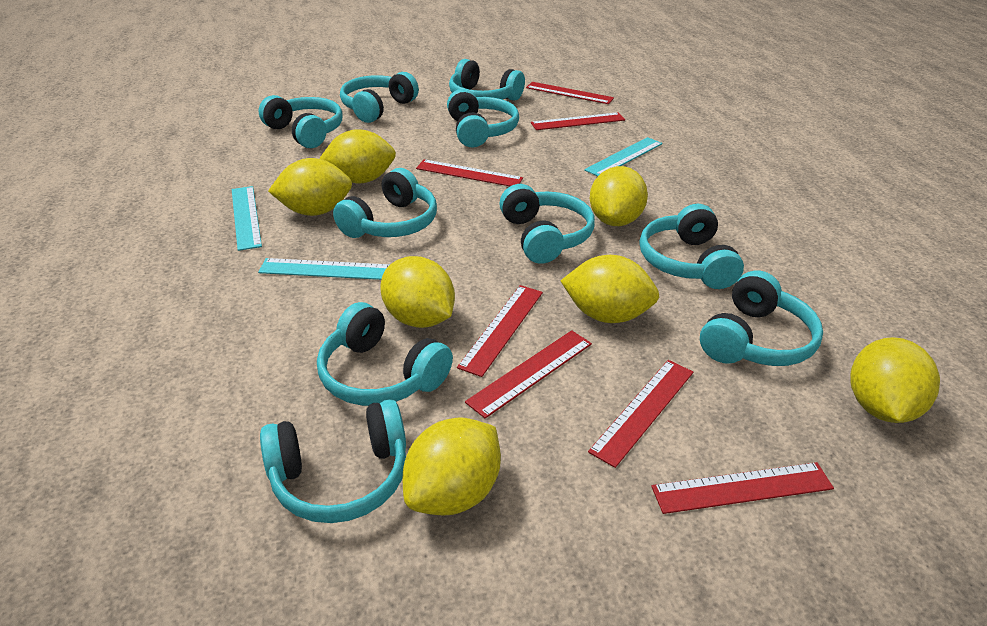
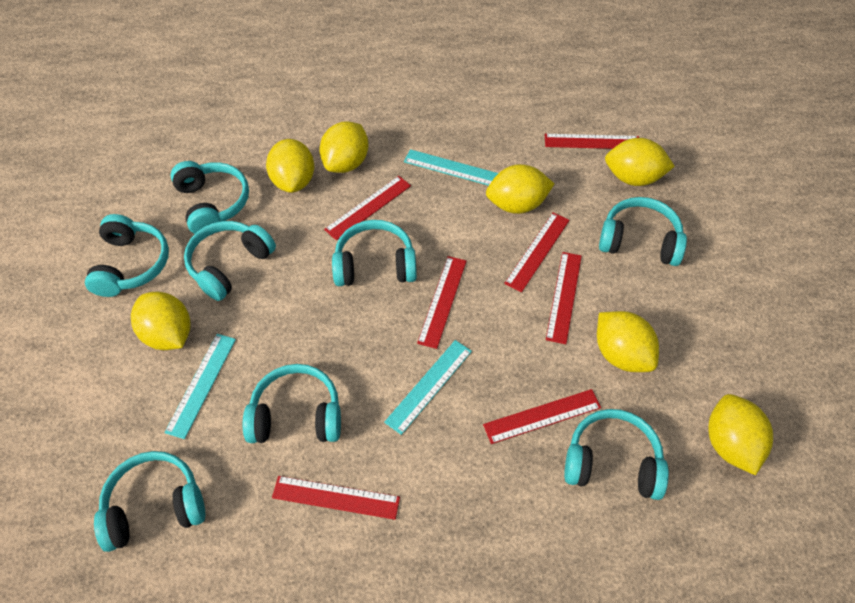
turquoise headphones: 10 -> 8

